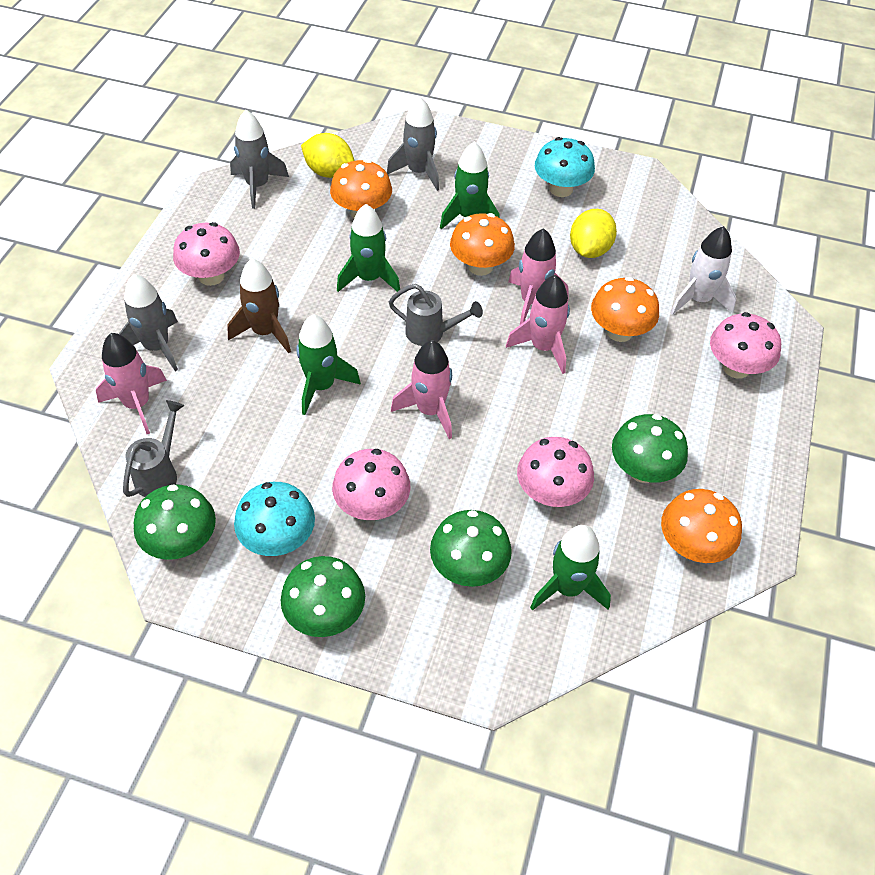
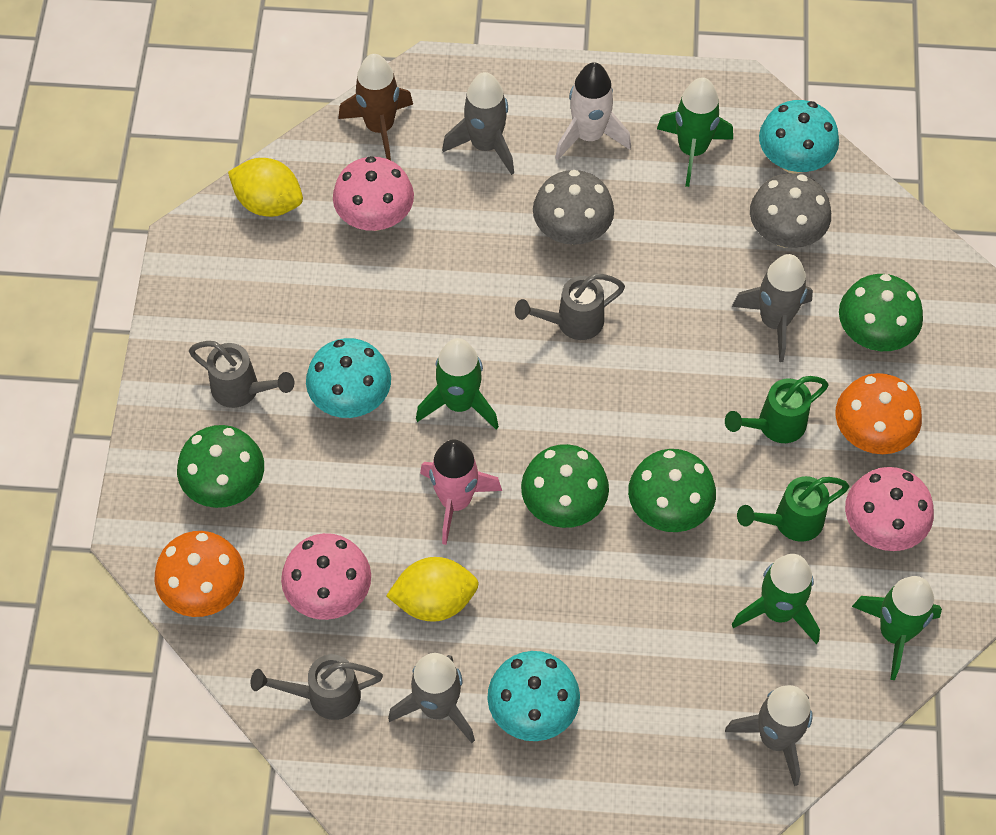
green watering can: 0 -> 2
grey mushroom: 0 -> 2
grey rocket: 3 -> 4
grey watering can: 2 -> 3
orange mushroom: 4 -> 2
pink mushroom: 4 -> 3
pink rocket: 4 -> 1
turquoise mushroom: 2 -> 3

